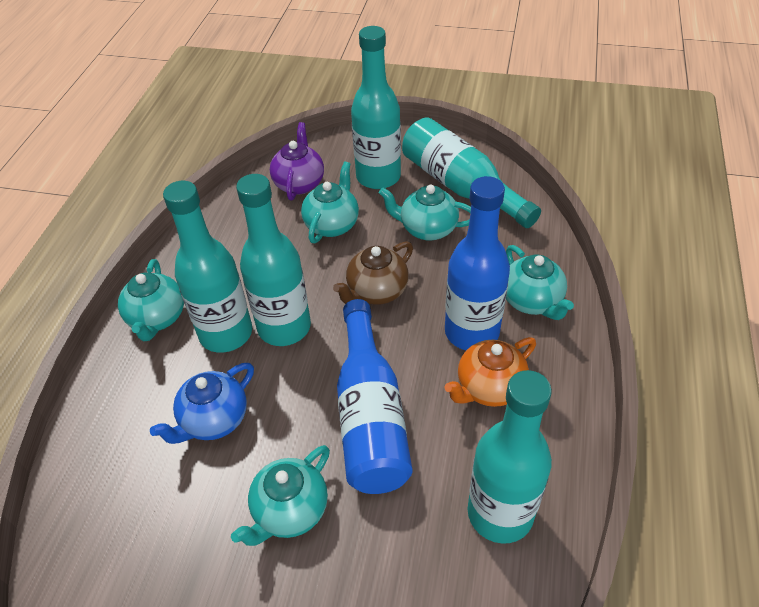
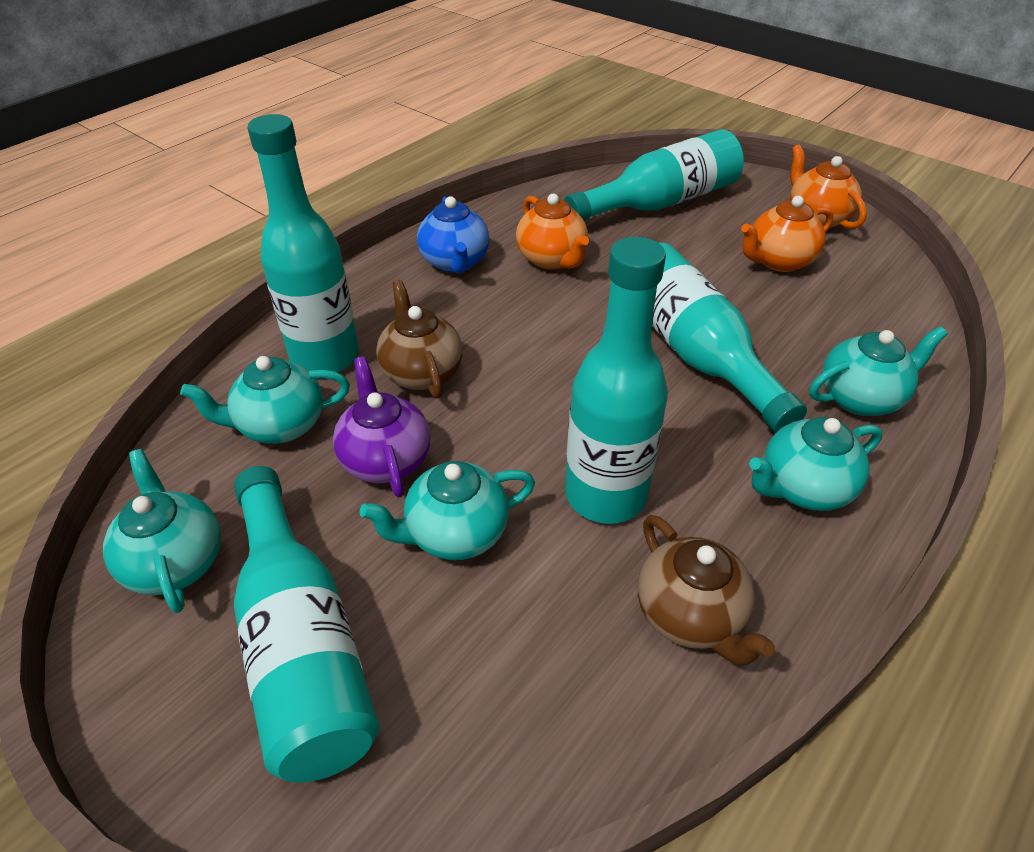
blue bottle: 2 -> 0
brown teapot: 1 -> 2
orange teapot: 1 -> 3

